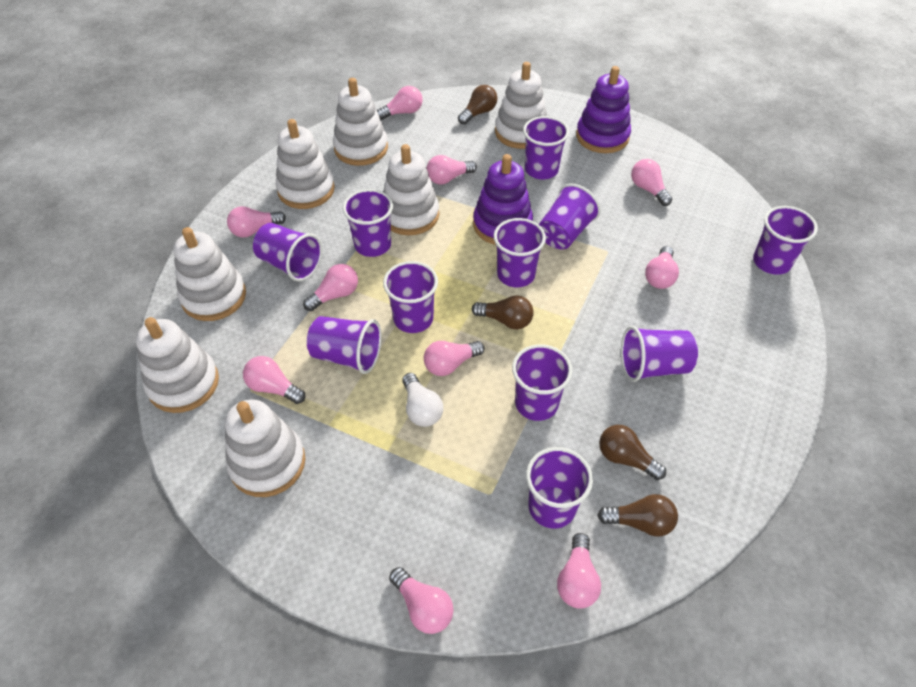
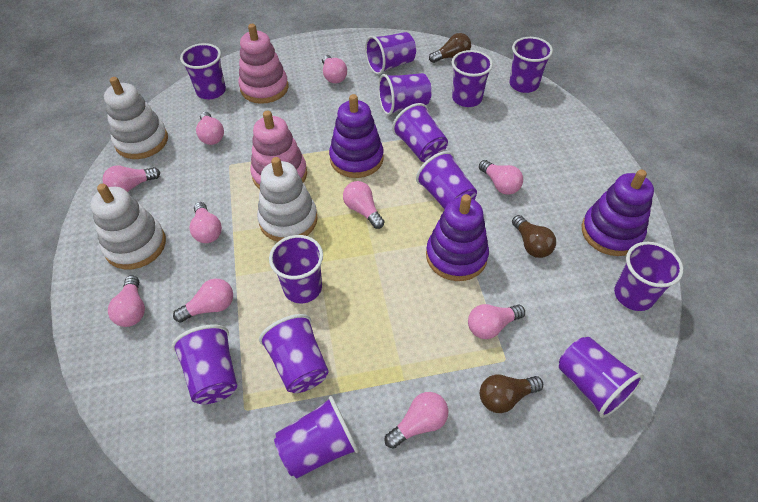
brown light bulb: 4 -> 3
pink stacking toy: 0 -> 2
purple cup: 11 -> 13
purple stacking toy: 2 -> 3
white light bulb: 1 -> 0
white stacking toy: 7 -> 3

